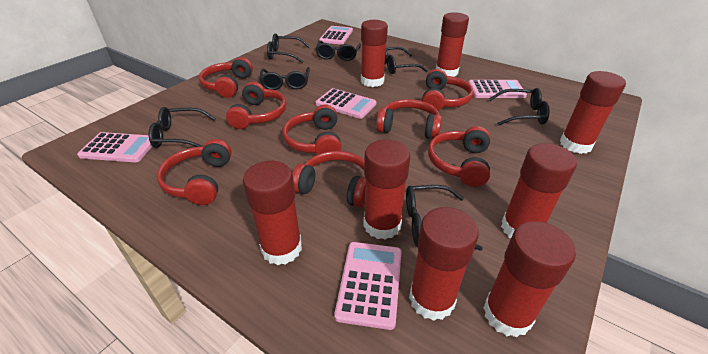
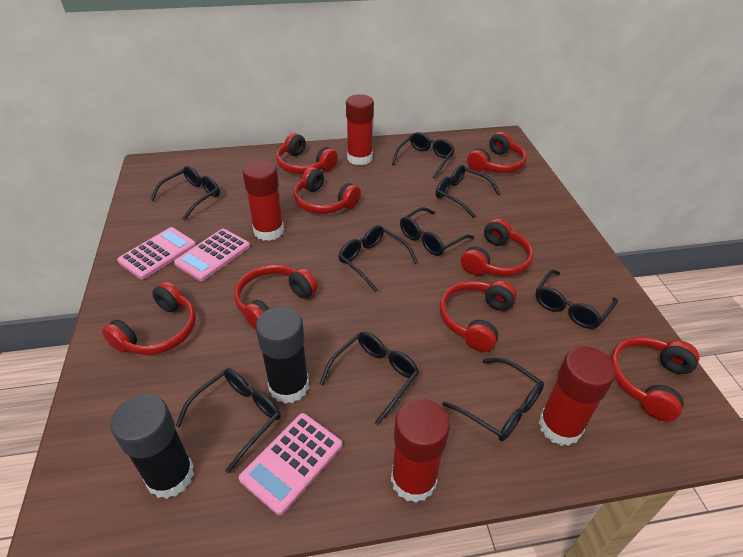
black glasses: 7 -> 9
black glue stick: 0 -> 2
pink calculator: 5 -> 3
red glue stick: 8 -> 4

